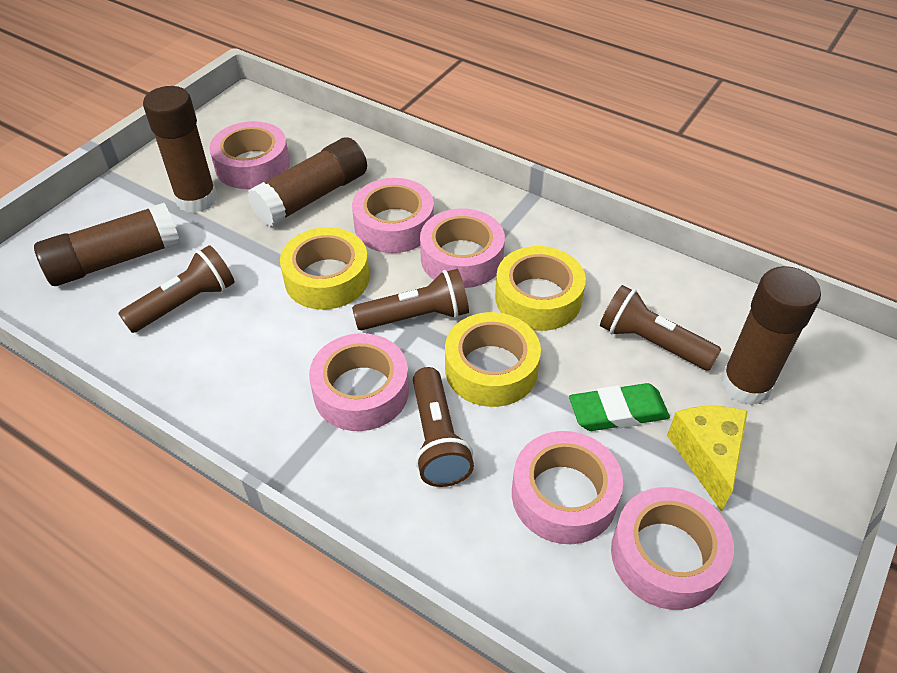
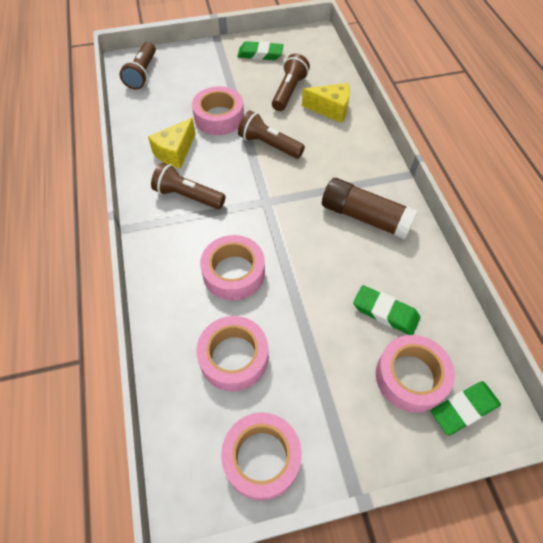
brown glue stick: 4 -> 1
green eraser: 1 -> 3
pink tape: 6 -> 5
yellow cheese: 1 -> 2
yellow tape: 3 -> 0

